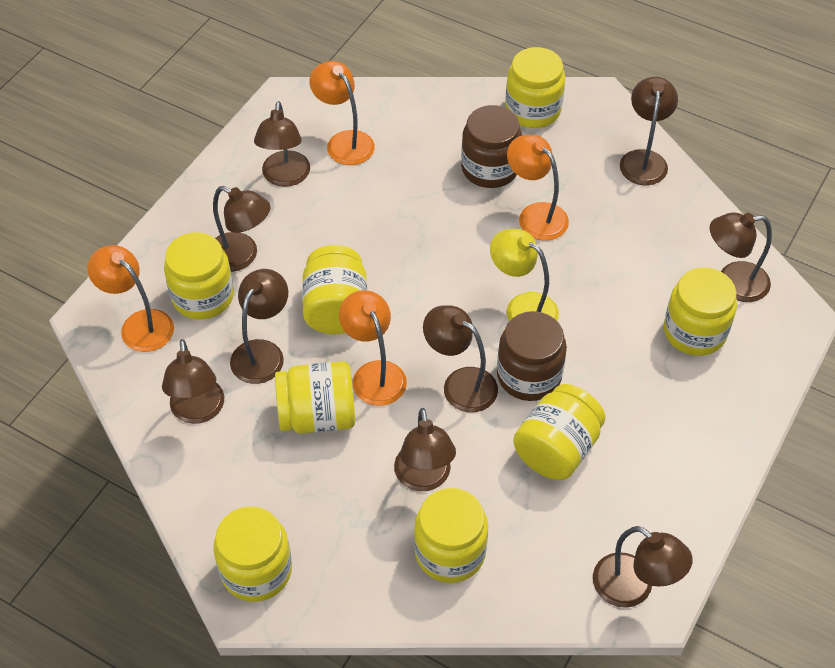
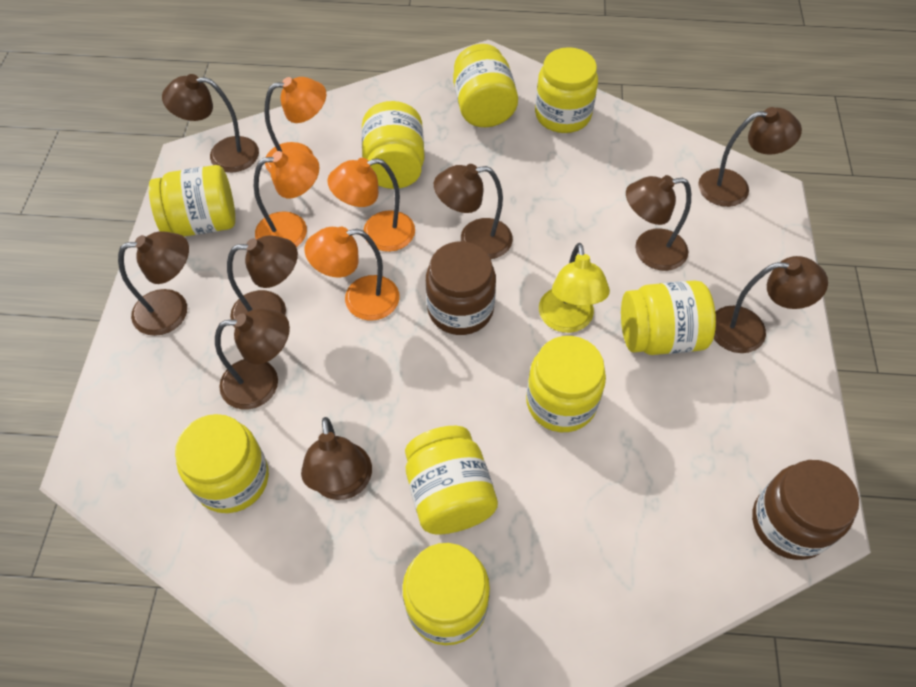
yellow jar: 8 -> 9

